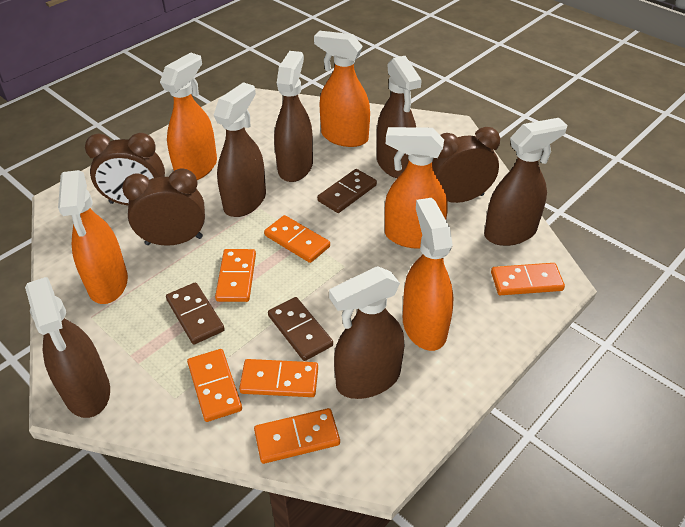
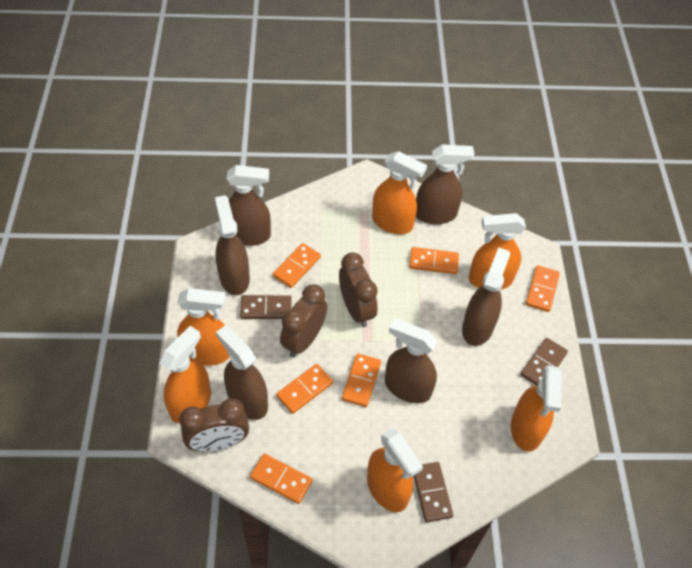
orange spray bottle: 5 -> 6

